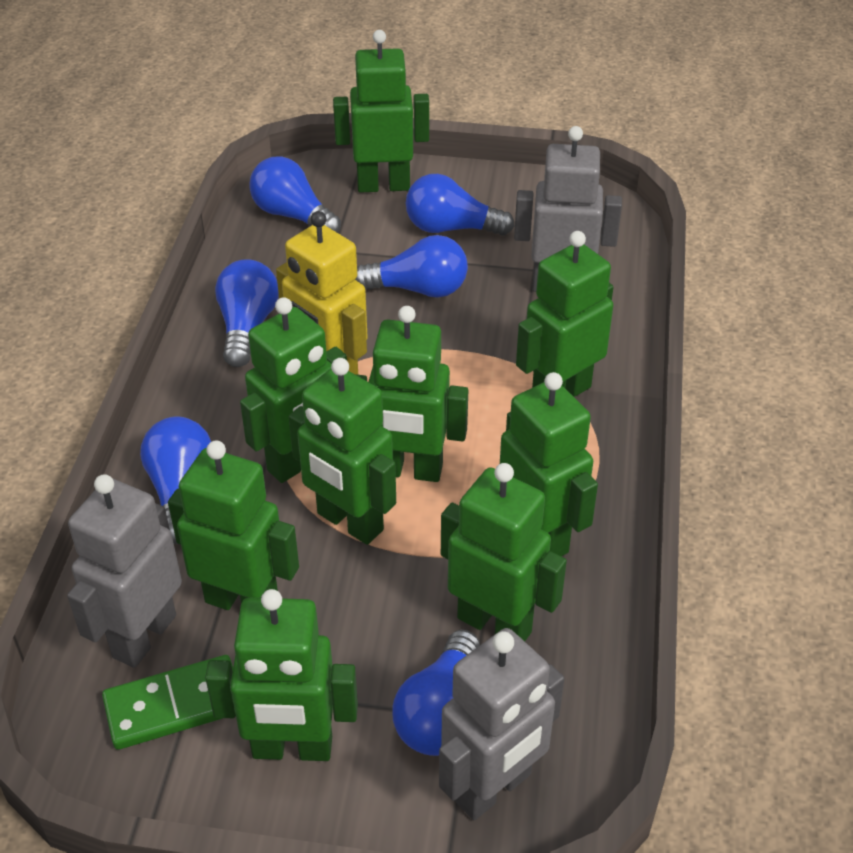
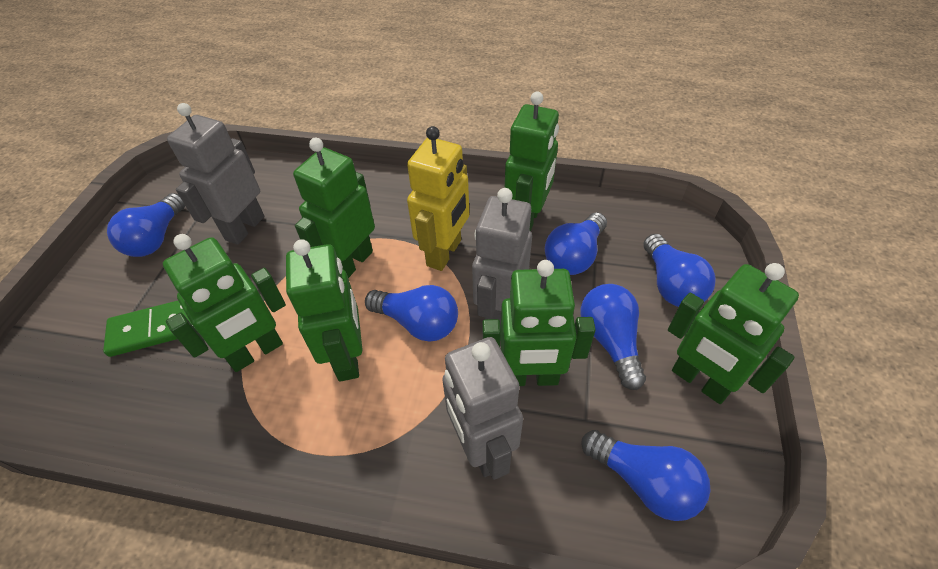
green robot: 9 -> 6

